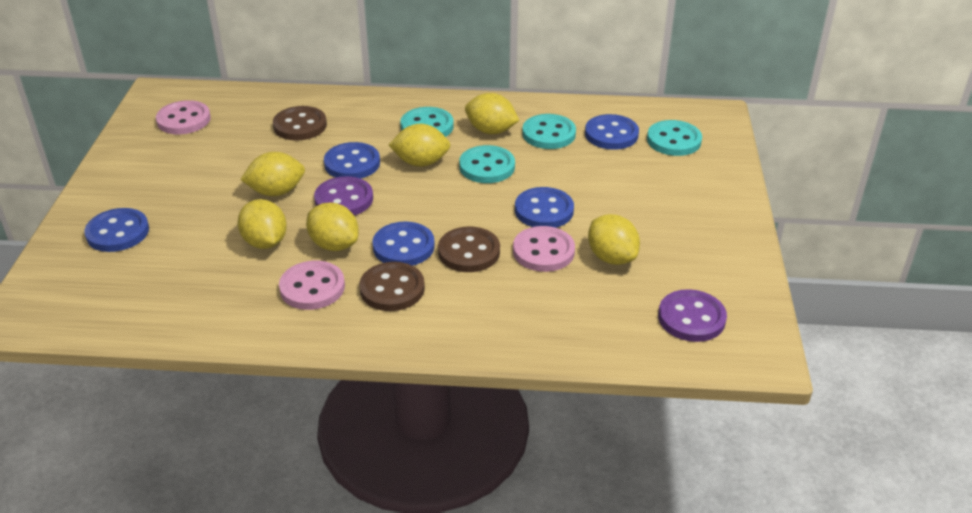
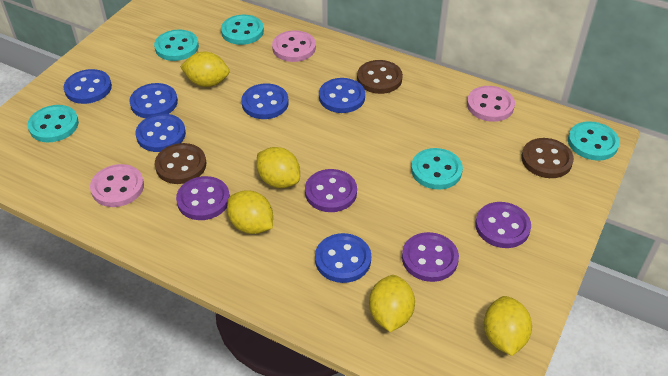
blue button: 5 -> 6
purple button: 2 -> 4
turquoise button: 4 -> 5
yellow lemon: 6 -> 5

